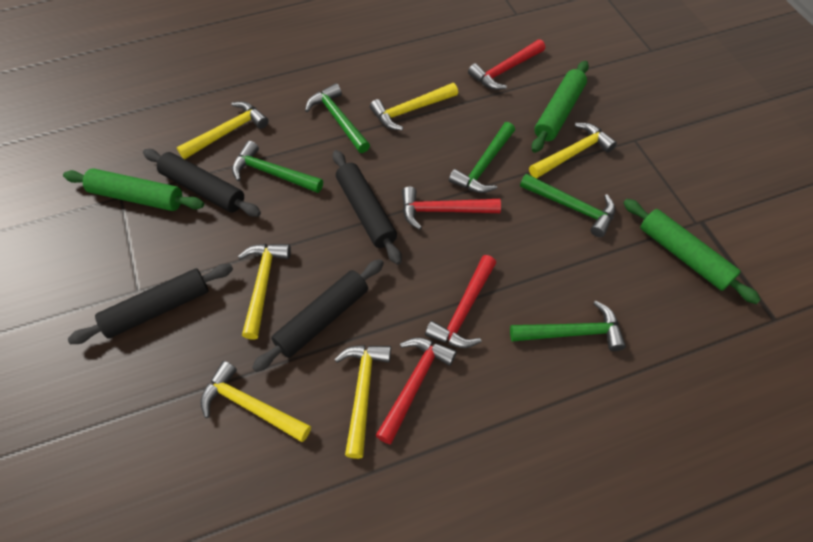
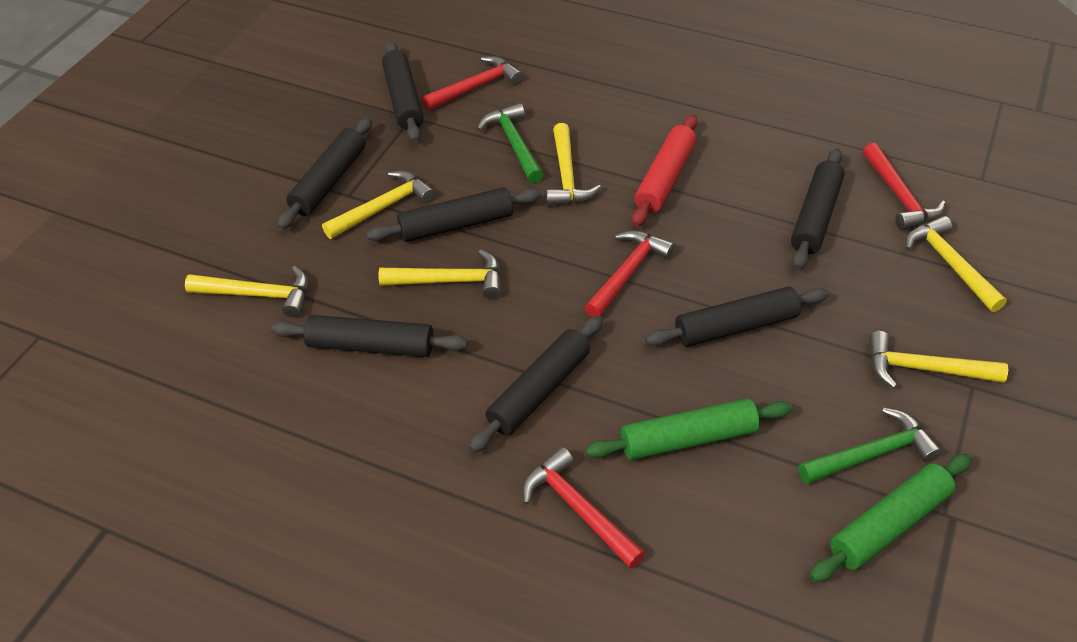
black rolling pin: 4 -> 7
green hammer: 5 -> 2
green rolling pin: 3 -> 2
red rolling pin: 0 -> 1

